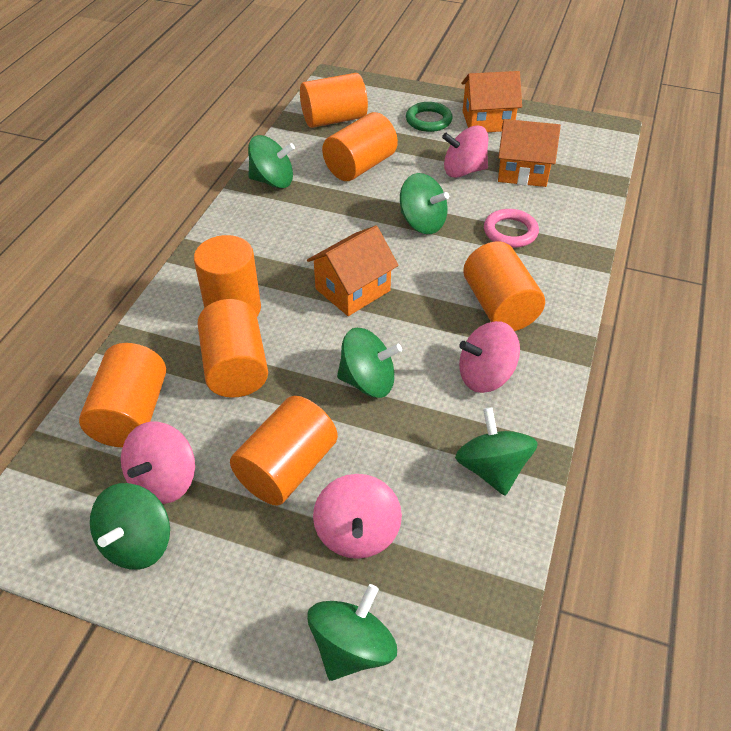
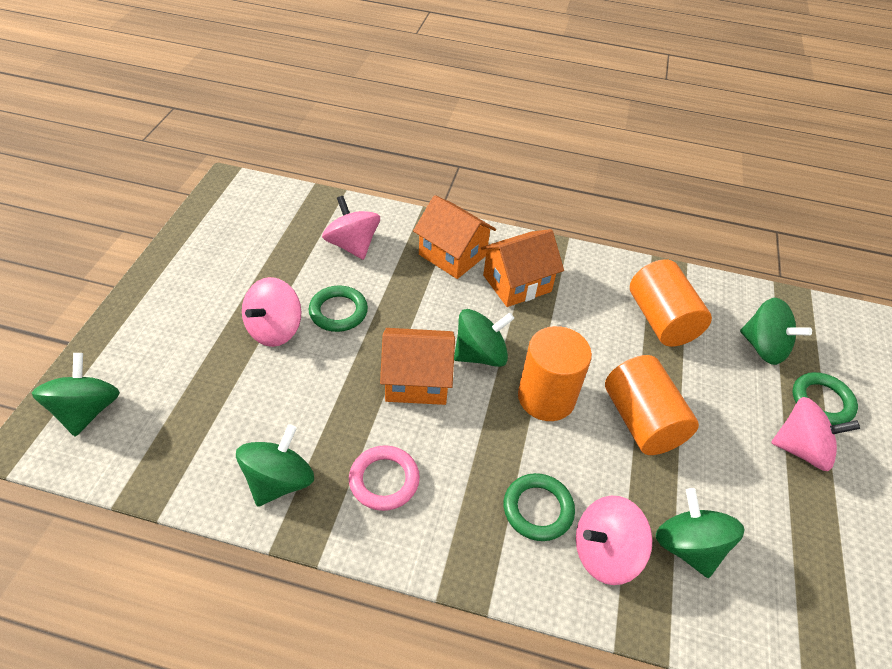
green ring: 1 -> 3
green spinning top: 6 -> 5
orange cylinder: 7 -> 3

